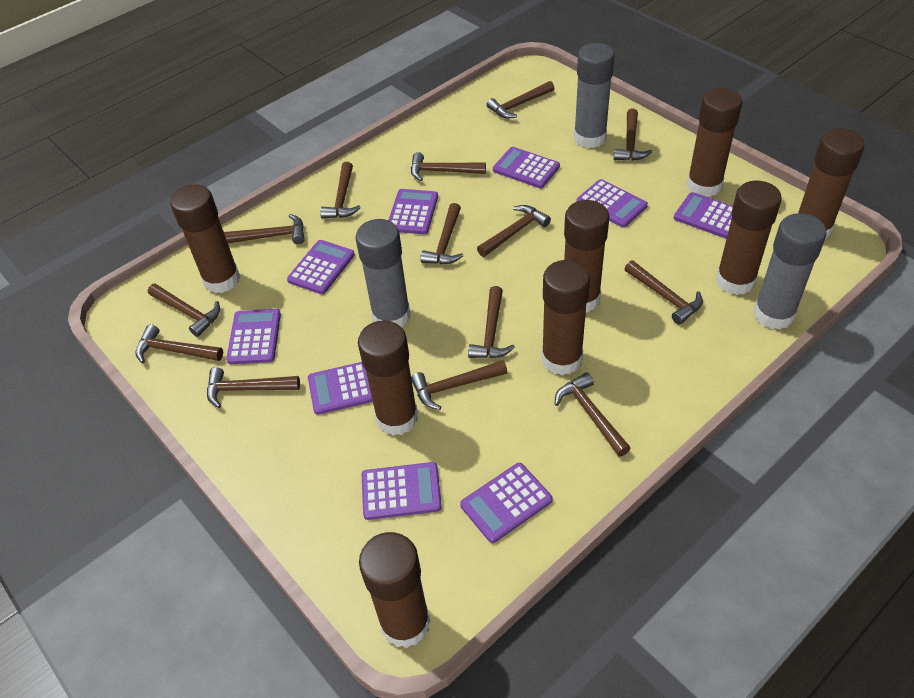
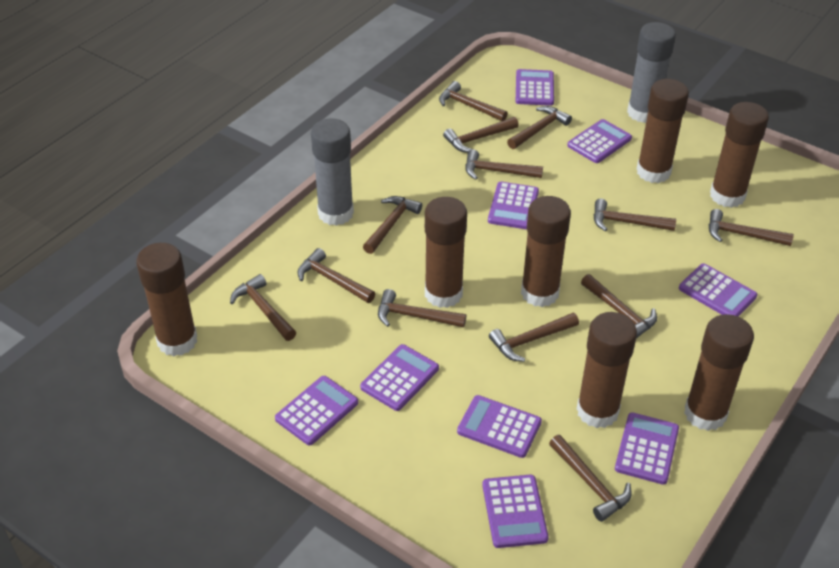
brown glue stick: 8 -> 7
brown hammer: 14 -> 13
grey glue stick: 3 -> 2

